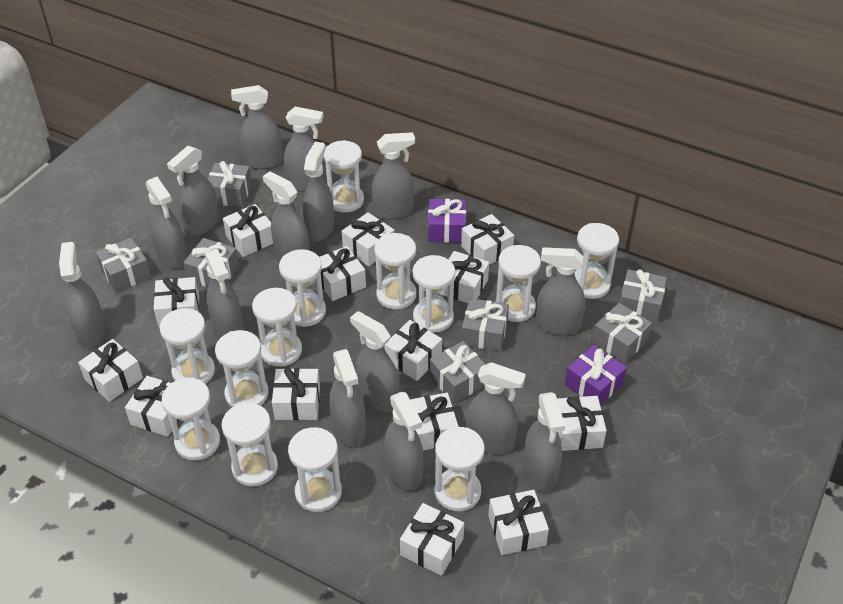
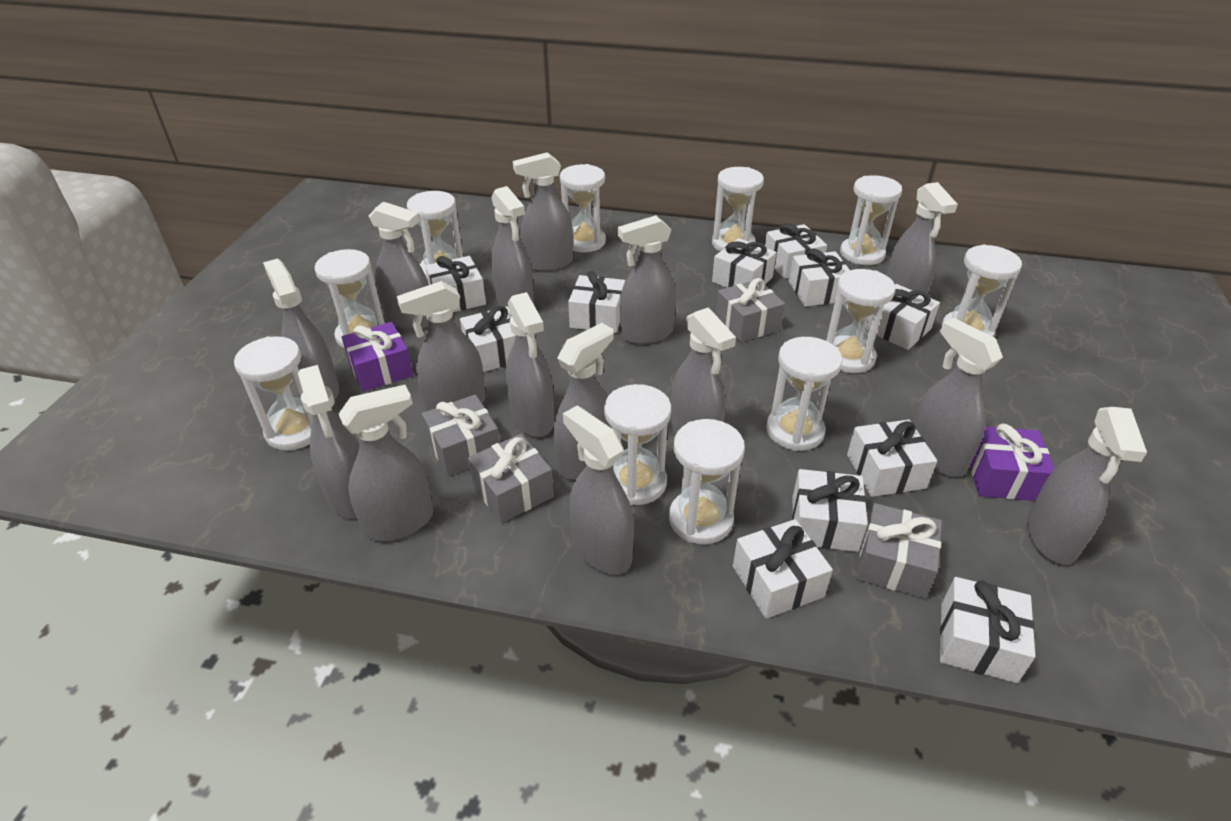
grey gift: 7 -> 4
white gift: 14 -> 11
white hourglass: 13 -> 11

